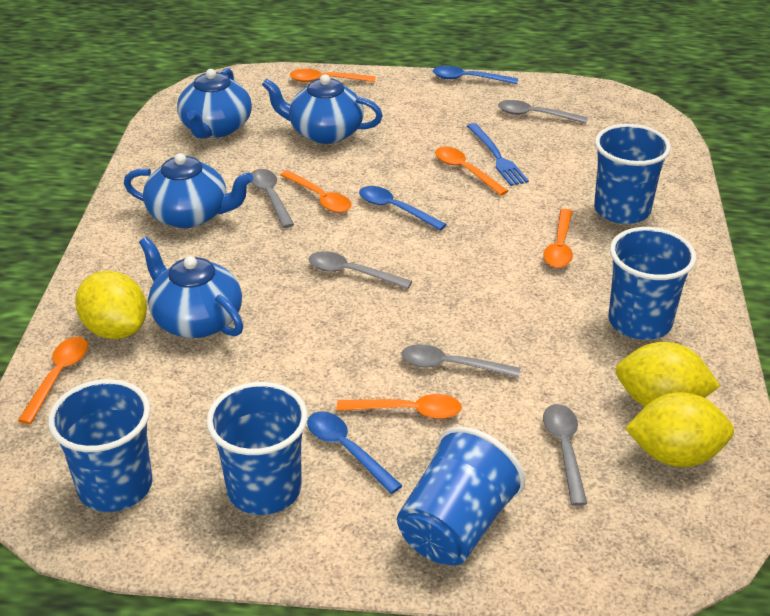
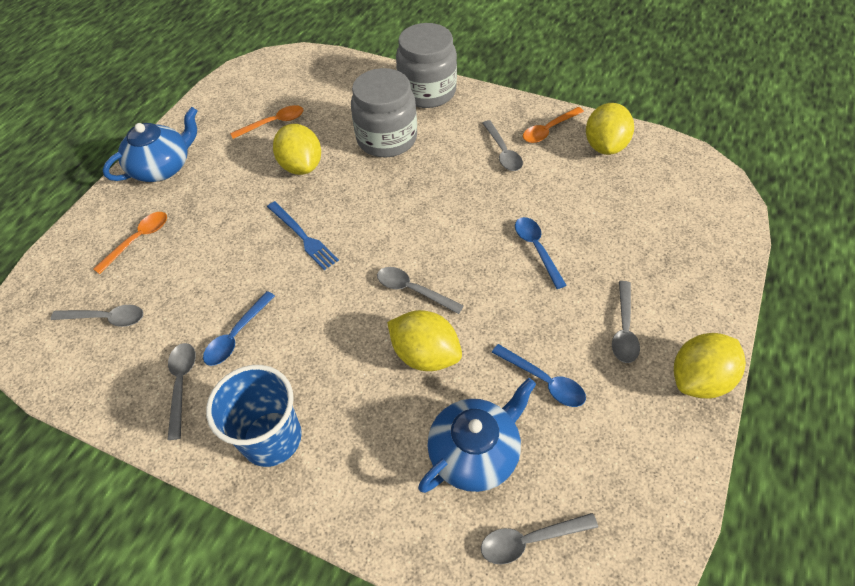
blue cup: 5 -> 1
blue teapot: 4 -> 2
grey jar: 0 -> 2
grey spoon: 5 -> 6
orange spoon: 6 -> 3
yellow lemon: 3 -> 4

